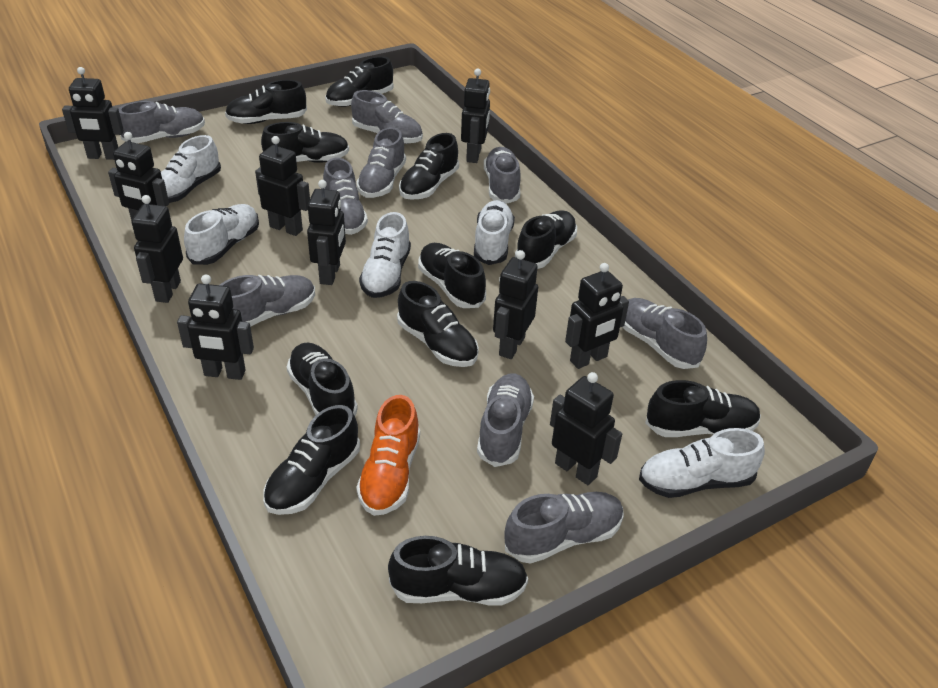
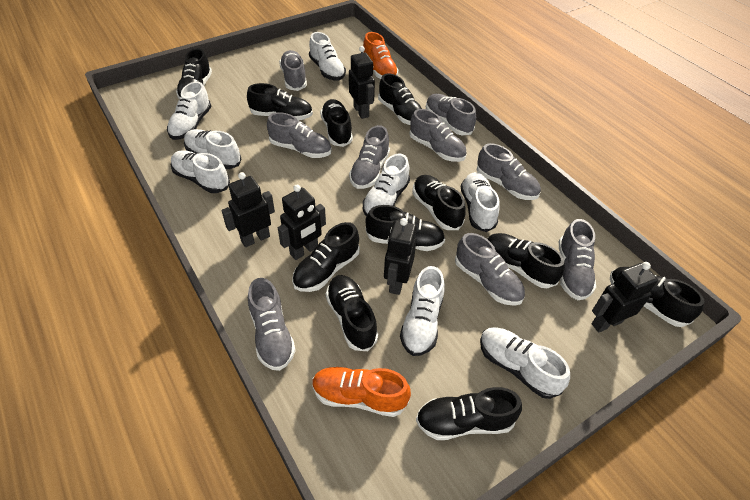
black robot: 10 -> 5
orange shoe: 1 -> 2
white shoe: 5 -> 8

